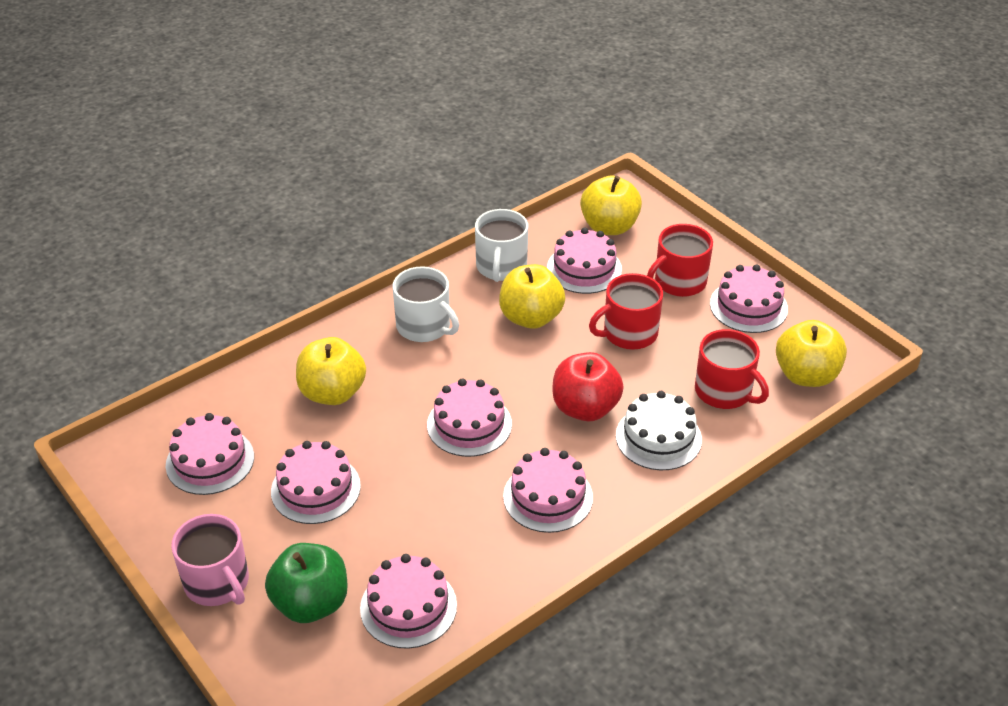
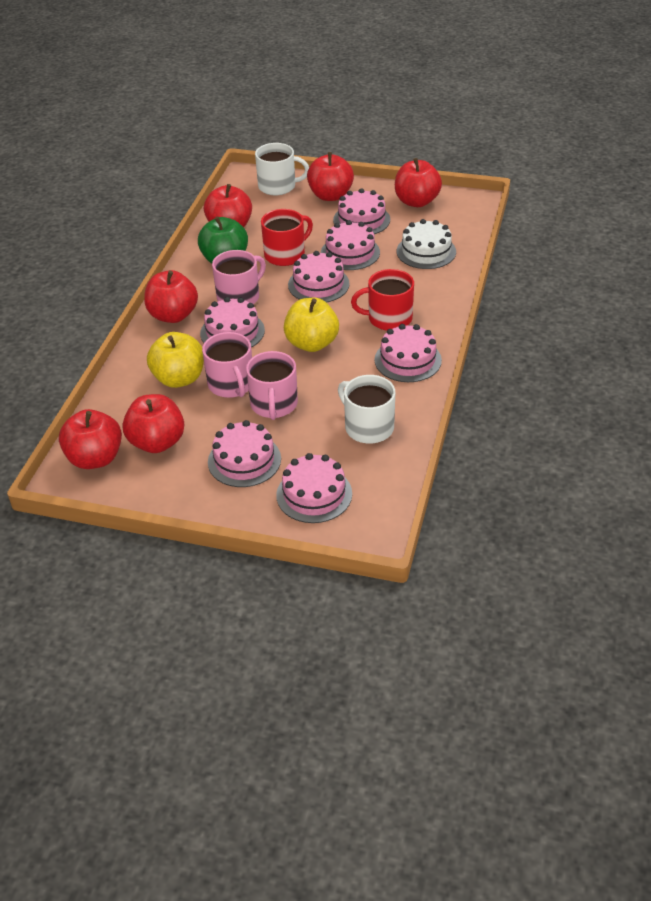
pink mug: 1 -> 3
red apple: 1 -> 6
red mug: 3 -> 2
yellow apple: 4 -> 2

